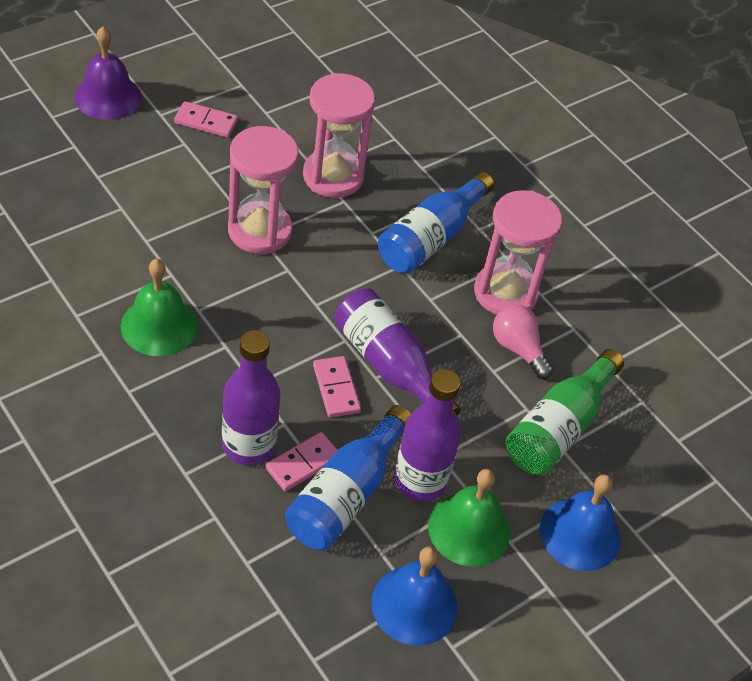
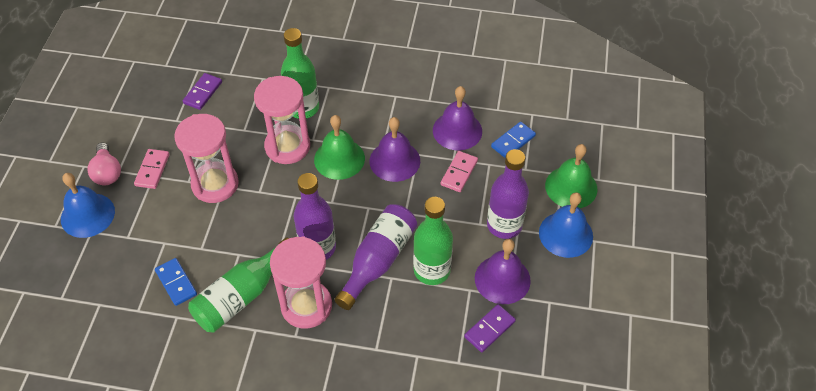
blue bottle: 2 -> 0
blue domino: 0 -> 2
green bottle: 1 -> 3
pink domino: 3 -> 2
purple bell: 1 -> 3
purple domino: 0 -> 2

